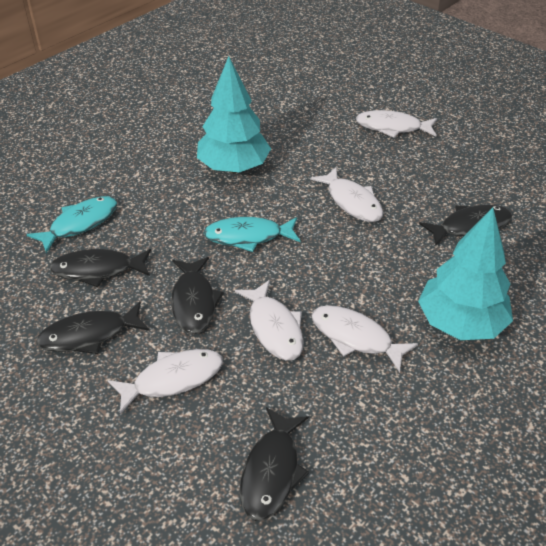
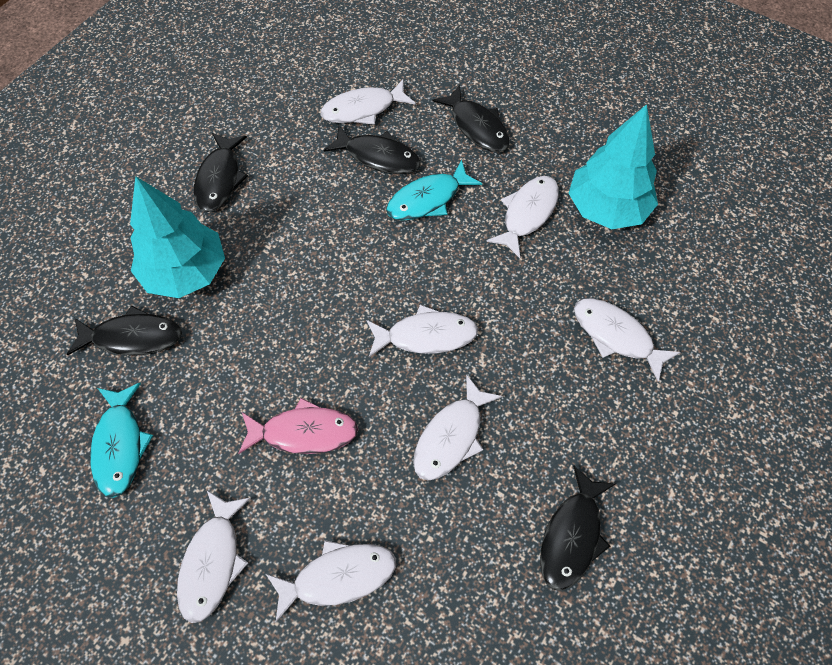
pink fish: 0 -> 1
white fish: 5 -> 7

